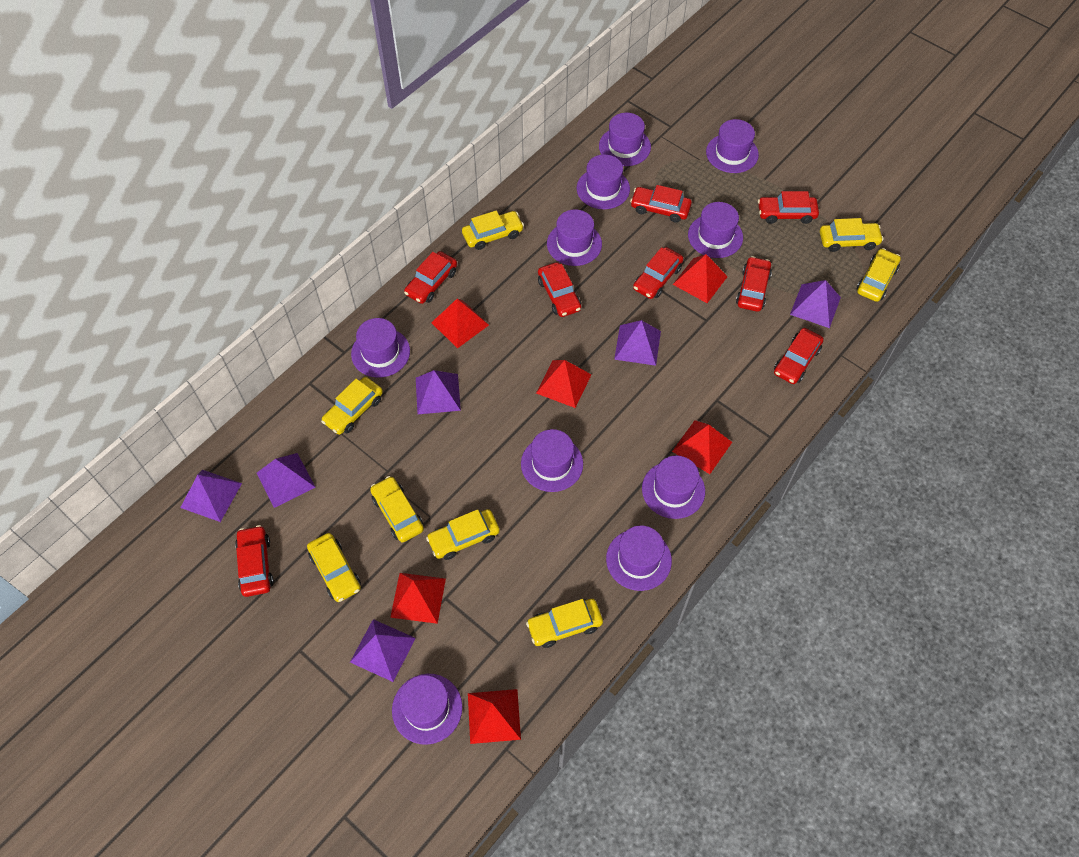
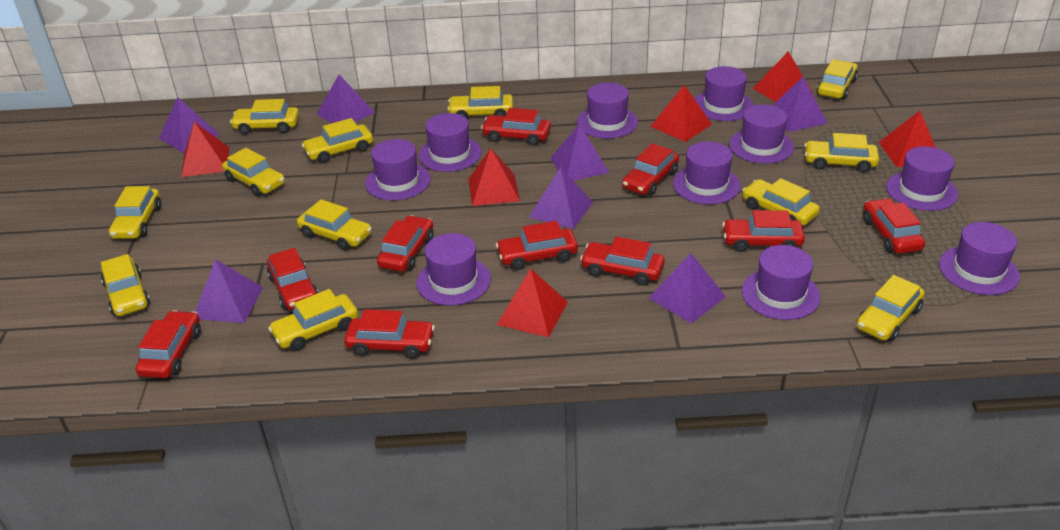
purple pyramid: 6 -> 7
red car: 8 -> 10
yellow car: 8 -> 12

